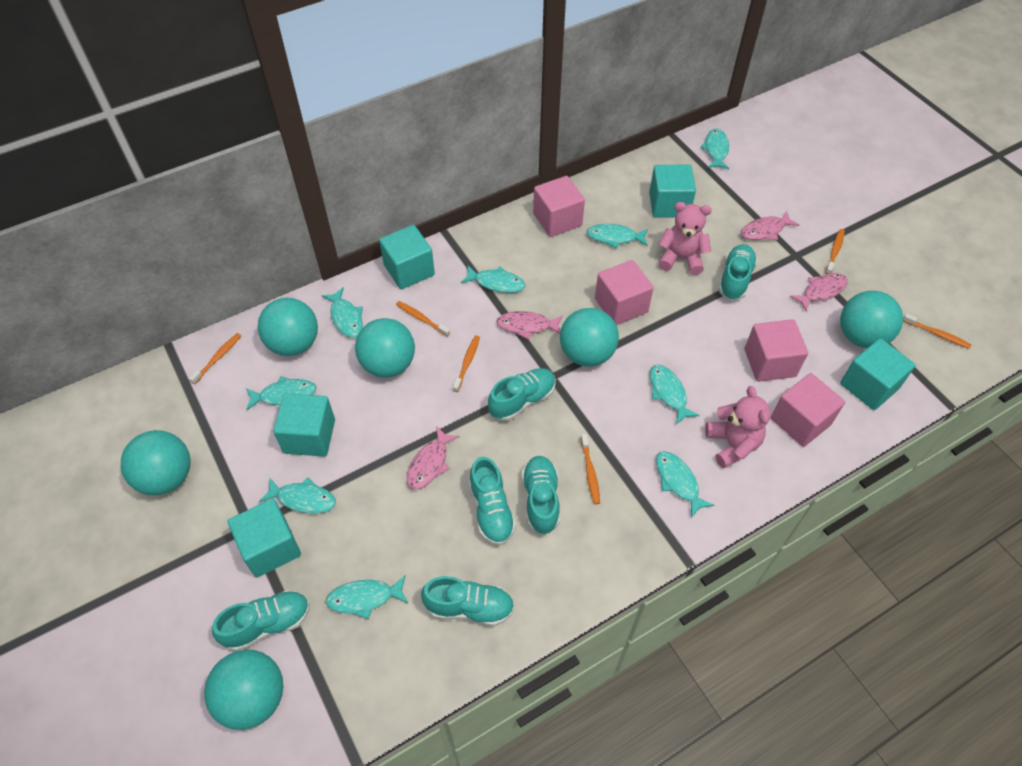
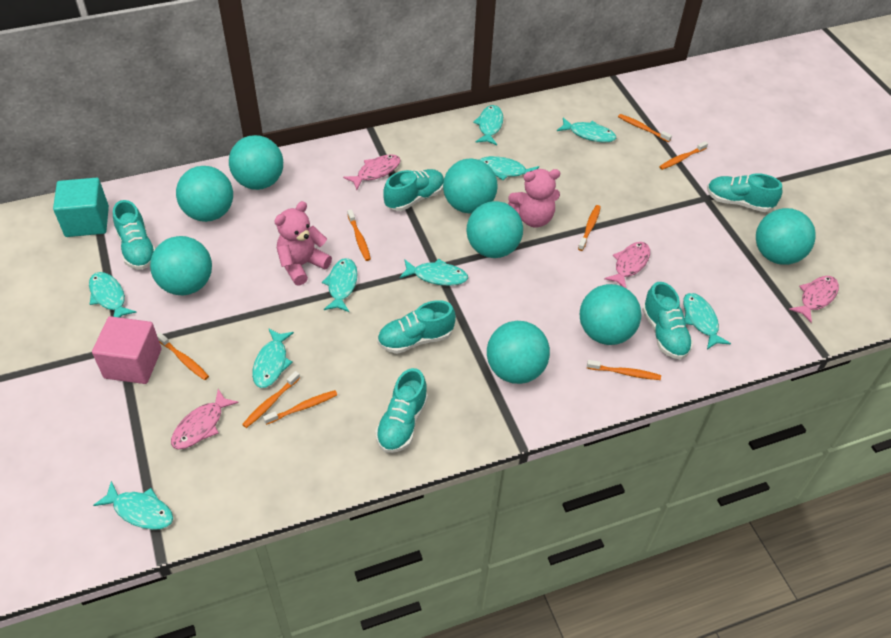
orange toothbrush: 6 -> 8
pink cube: 4 -> 1
turquoise ball: 6 -> 8
turquoise cube: 5 -> 1

